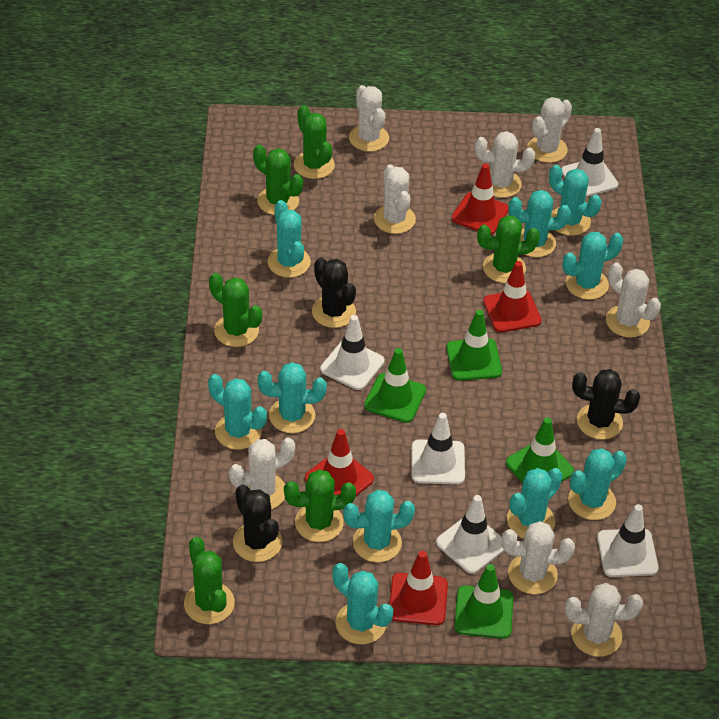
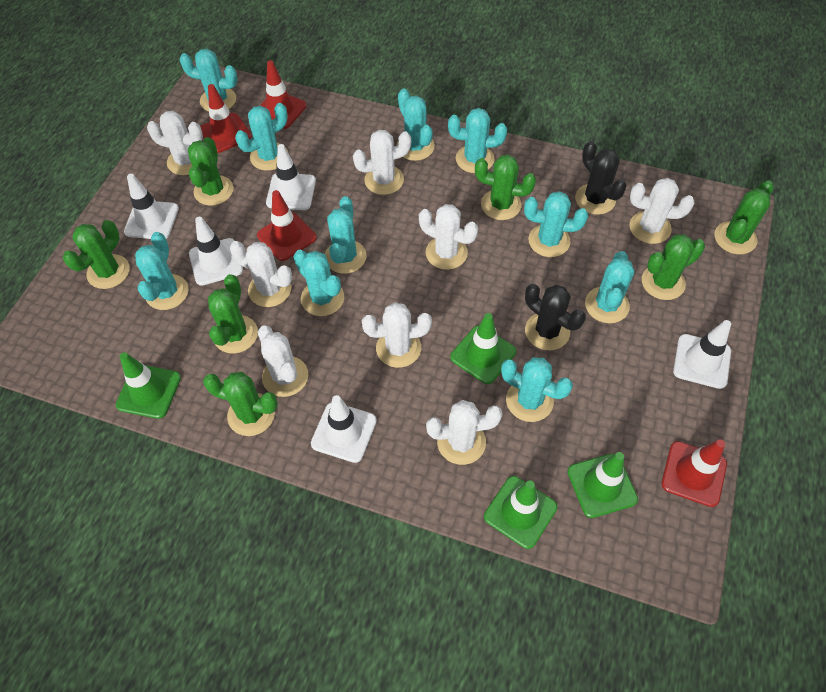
black cactus: 3 -> 2
green cactus: 6 -> 7

